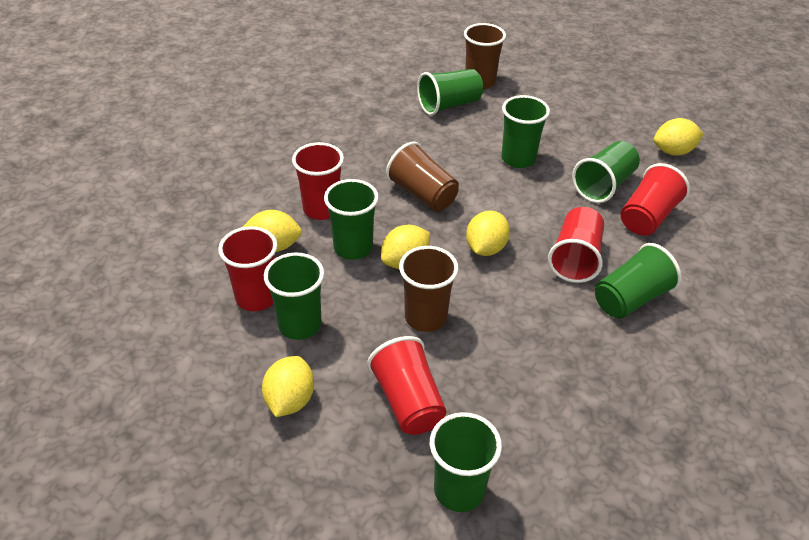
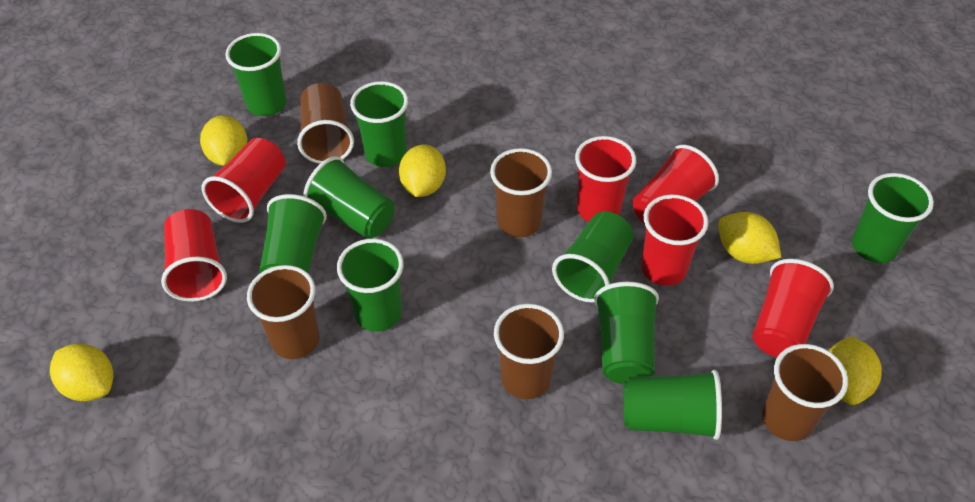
brown cup: 3 -> 5
green cup: 7 -> 9
red cup: 5 -> 6

